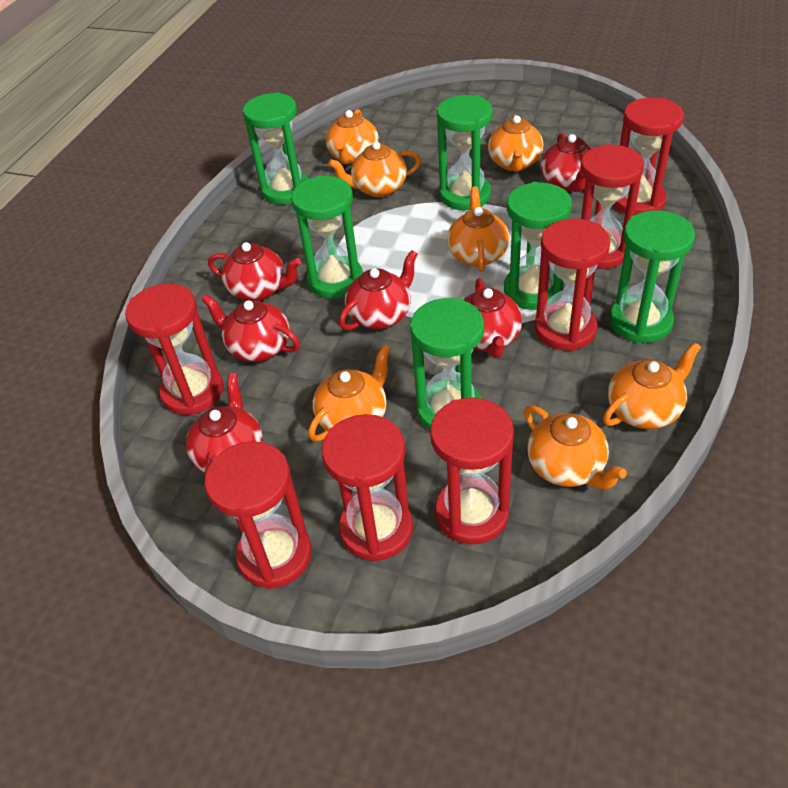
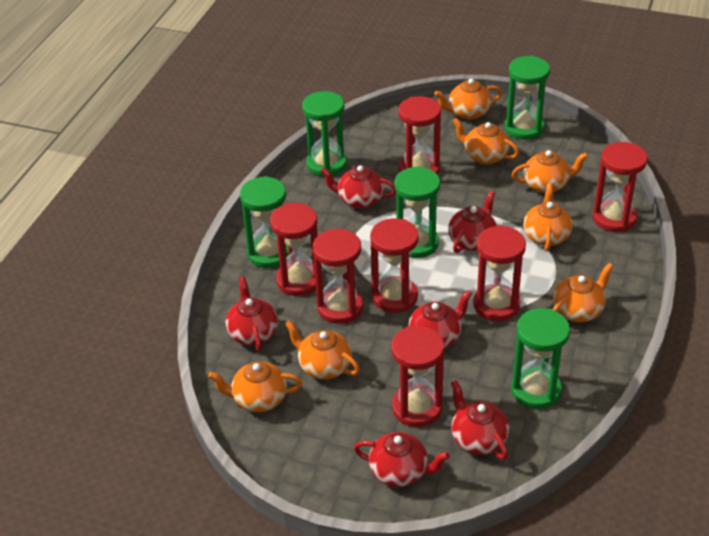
green hourglass: 6 -> 5

